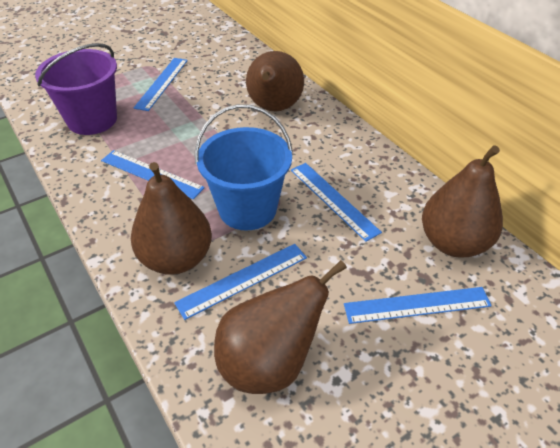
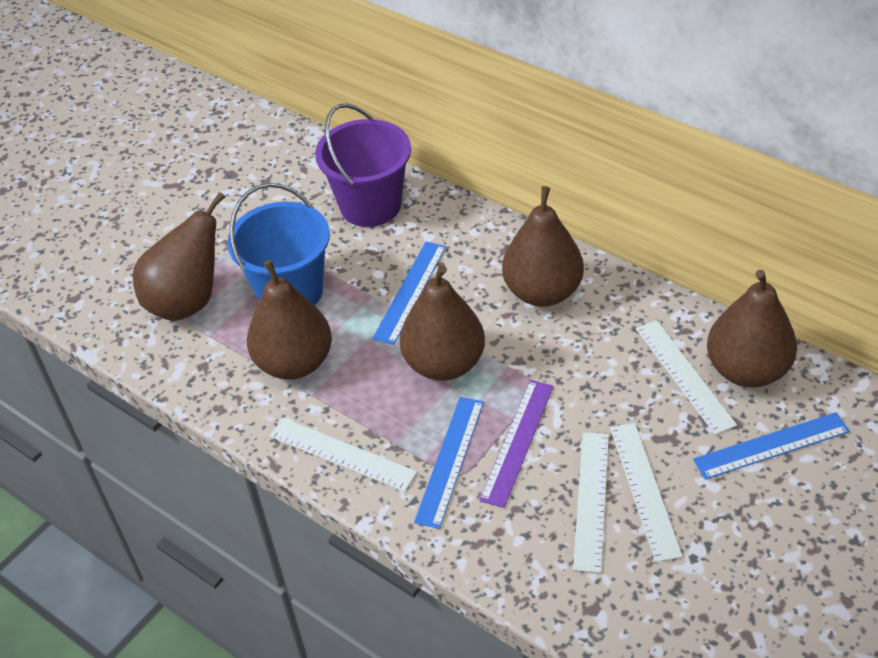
blue ruler: 5 -> 3
brown pear: 4 -> 5
purple ruler: 0 -> 1
white ruler: 0 -> 4

